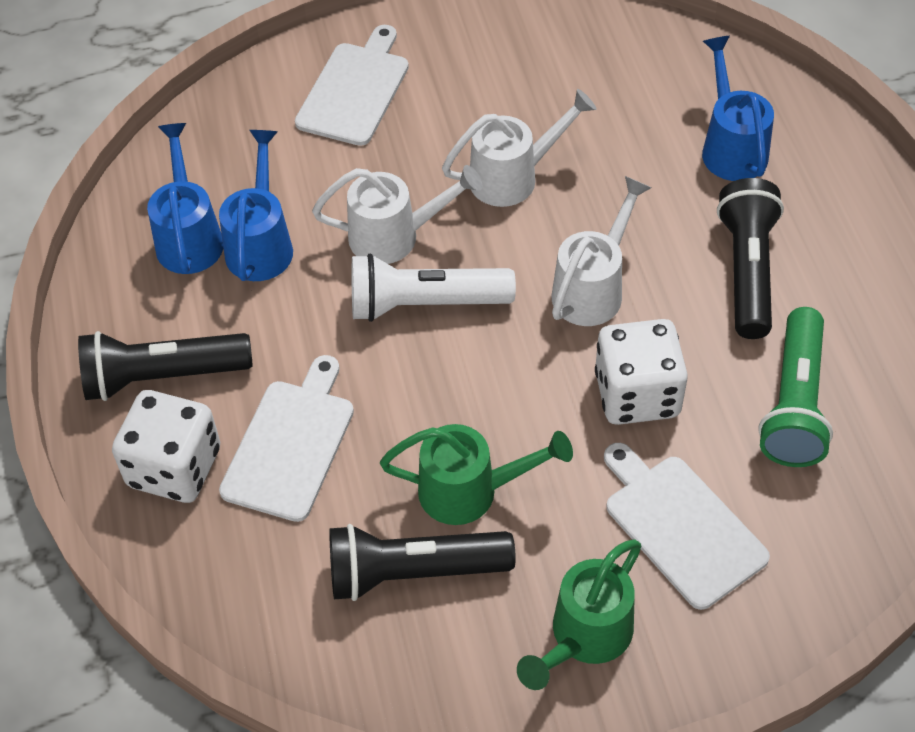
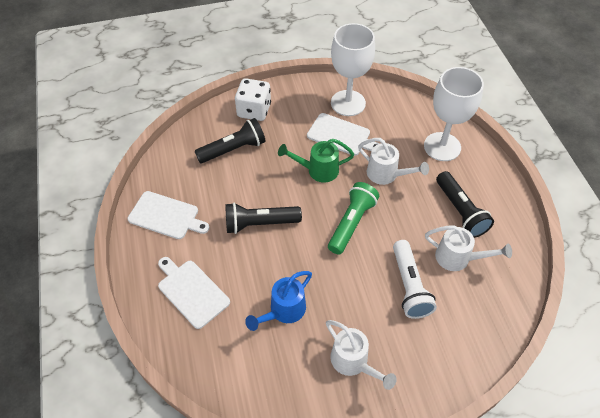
blue watering can: 3 -> 1
green watering can: 2 -> 1
white dice: 2 -> 1
white goblet: 0 -> 2

